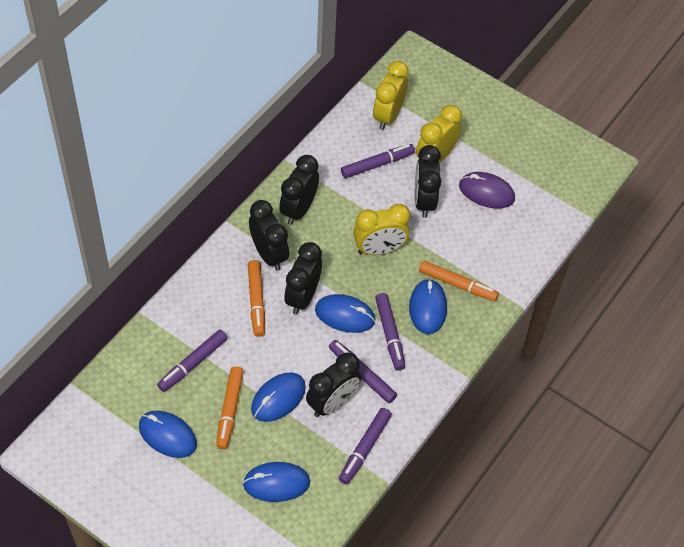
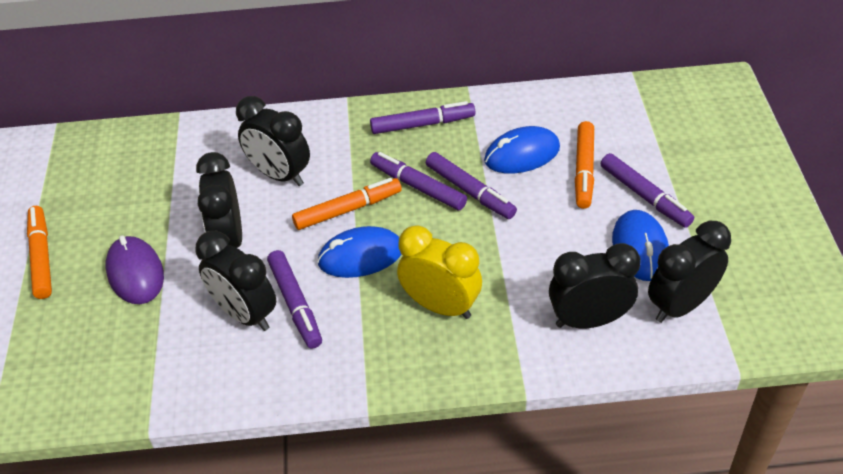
blue mouse: 5 -> 3
yellow clock: 3 -> 1

